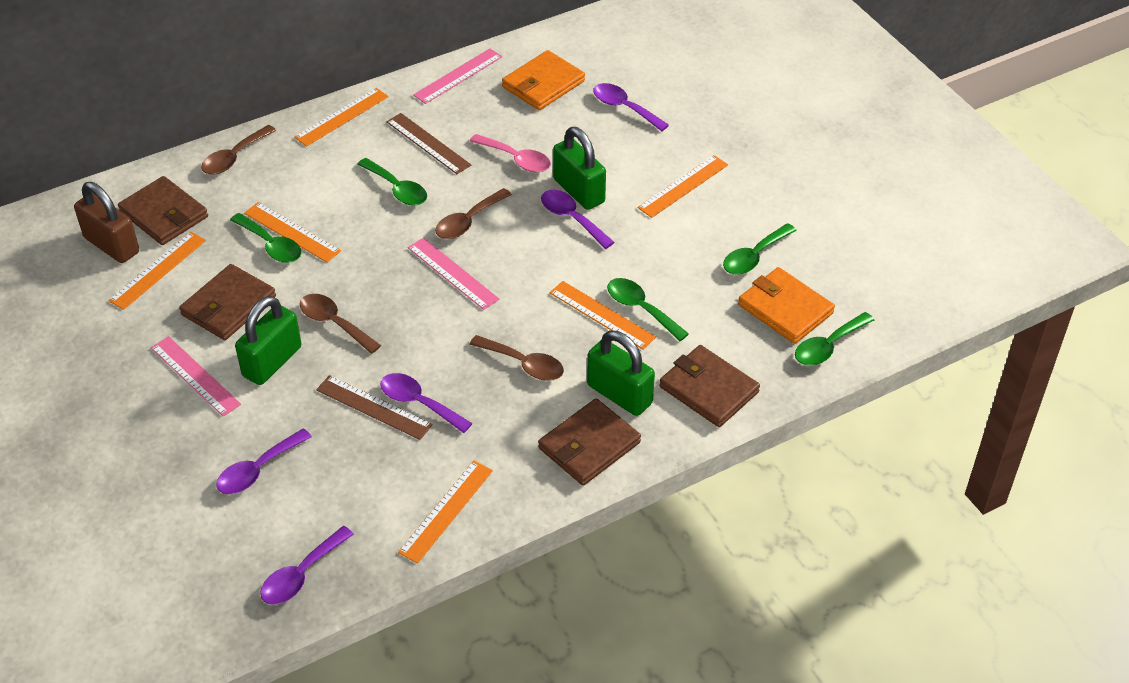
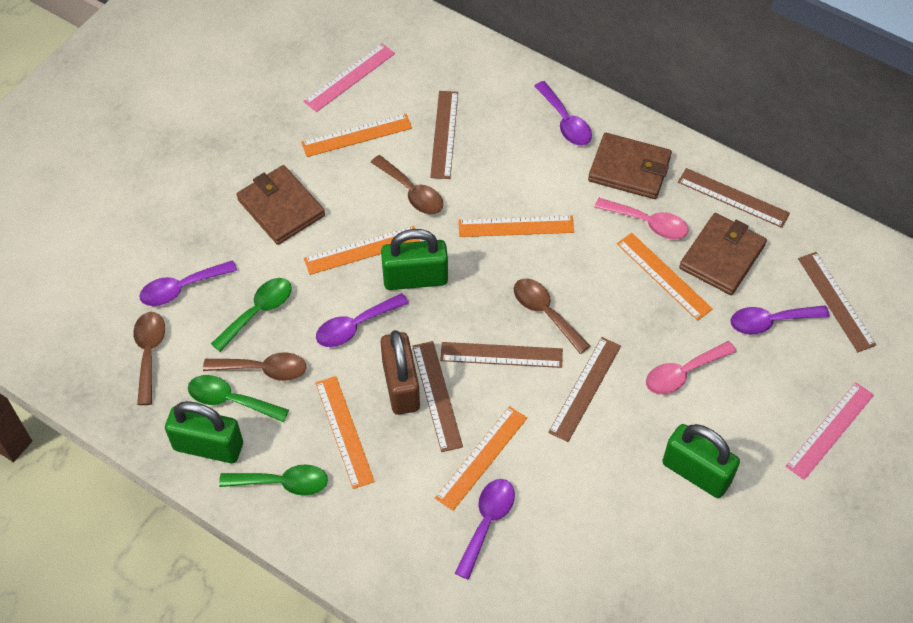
brown ruler: 2 -> 6
brown wallet: 4 -> 3
green spoon: 5 -> 3
orange wallet: 2 -> 0
pink ruler: 3 -> 2
pink spoon: 1 -> 2

